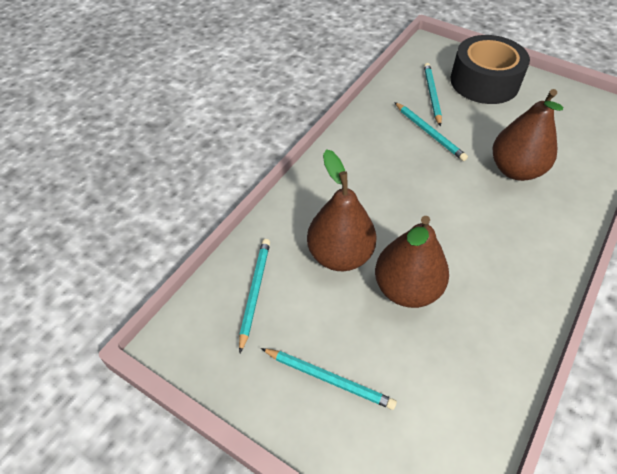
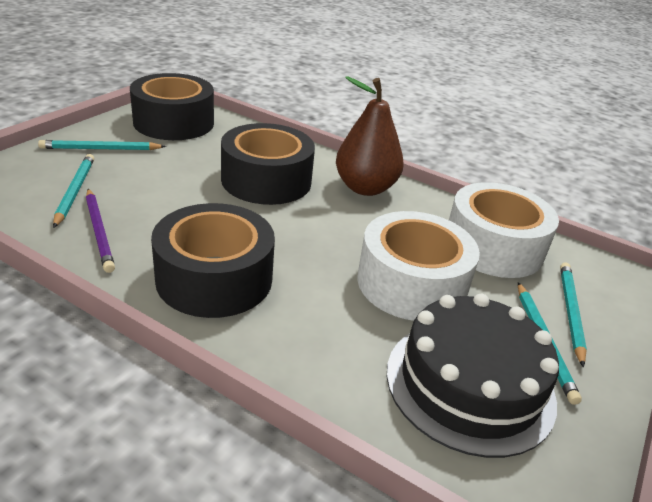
black cake: 0 -> 1
black tape: 1 -> 3
brown pear: 3 -> 1
purple pencil: 0 -> 1
white tape: 0 -> 2

